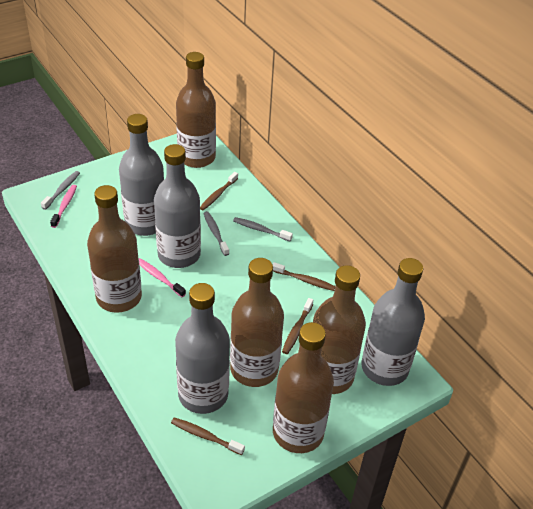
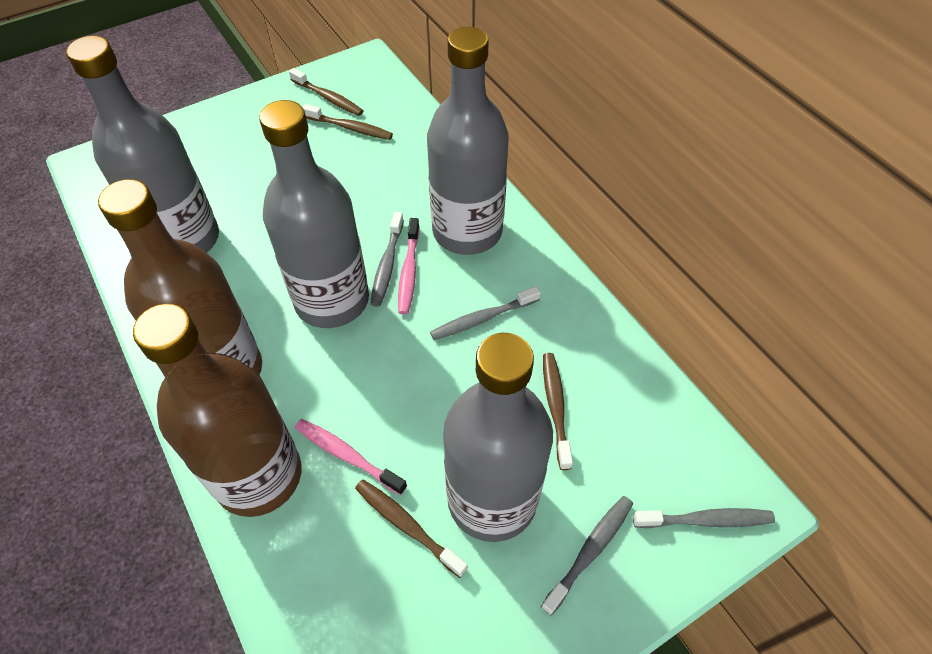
brown bottle: 5 -> 2
grey toothbrush: 3 -> 4

